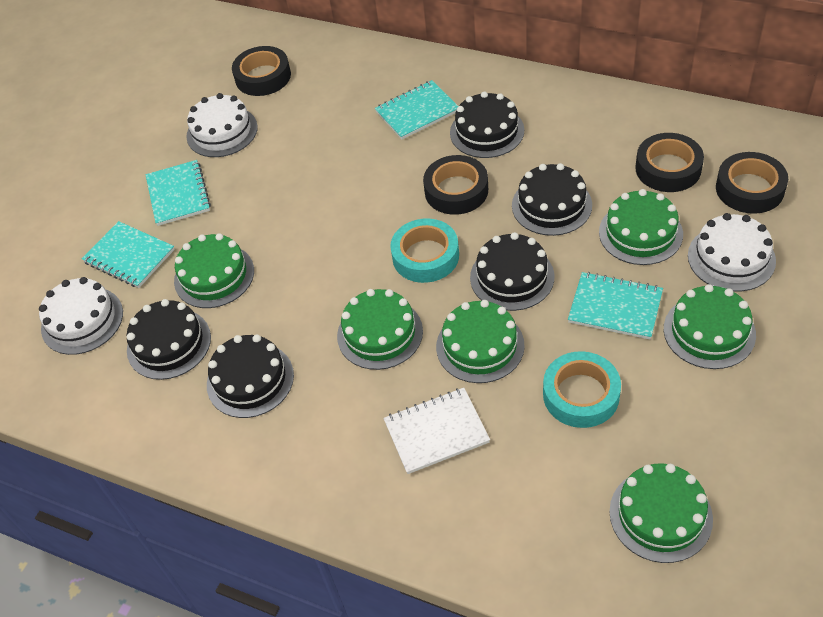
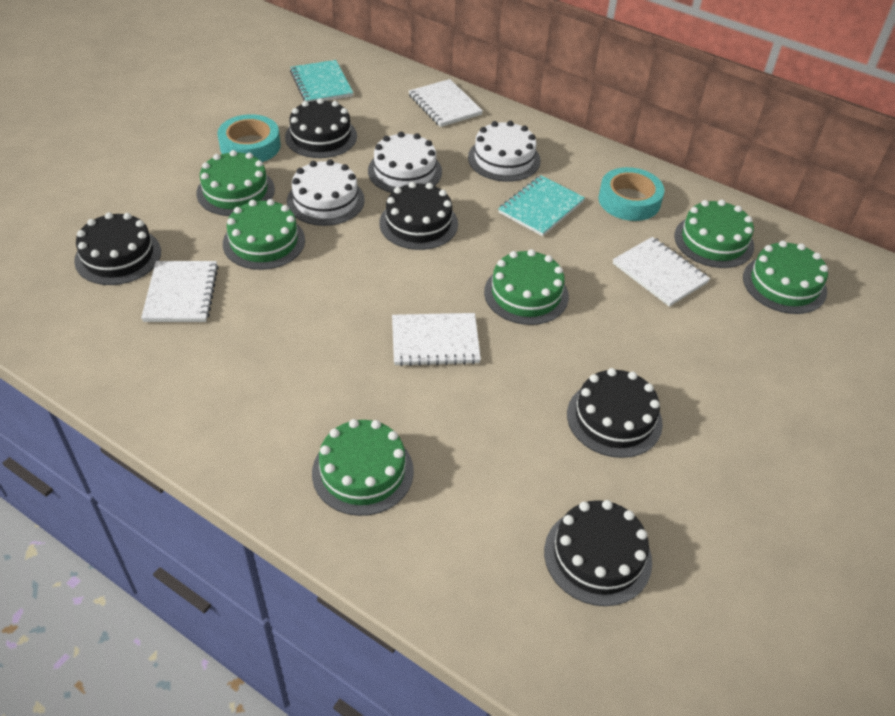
black tape: 4 -> 0
turquoise notebook: 4 -> 2
white notebook: 1 -> 4

